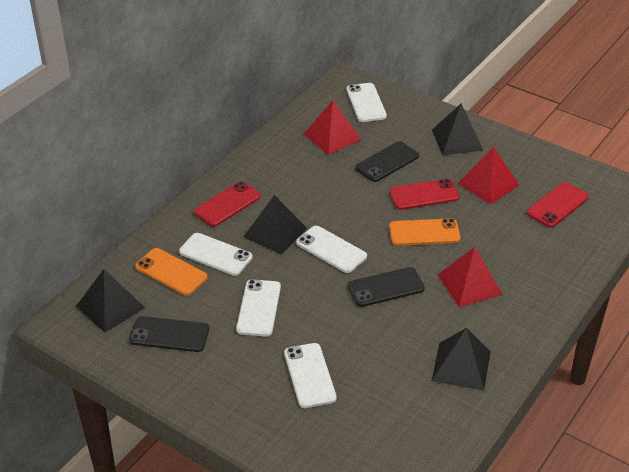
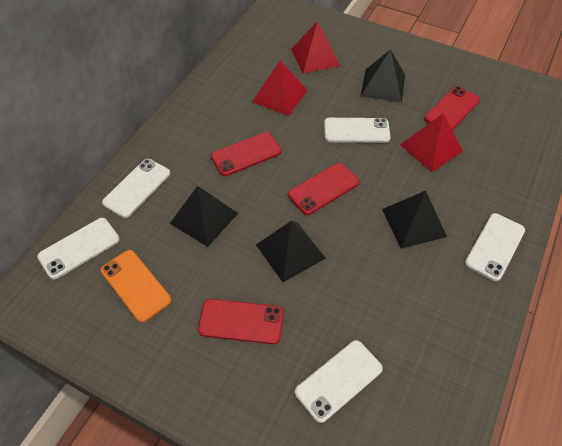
black phone: 3 -> 0
orange phone: 2 -> 1
red phone: 3 -> 4

